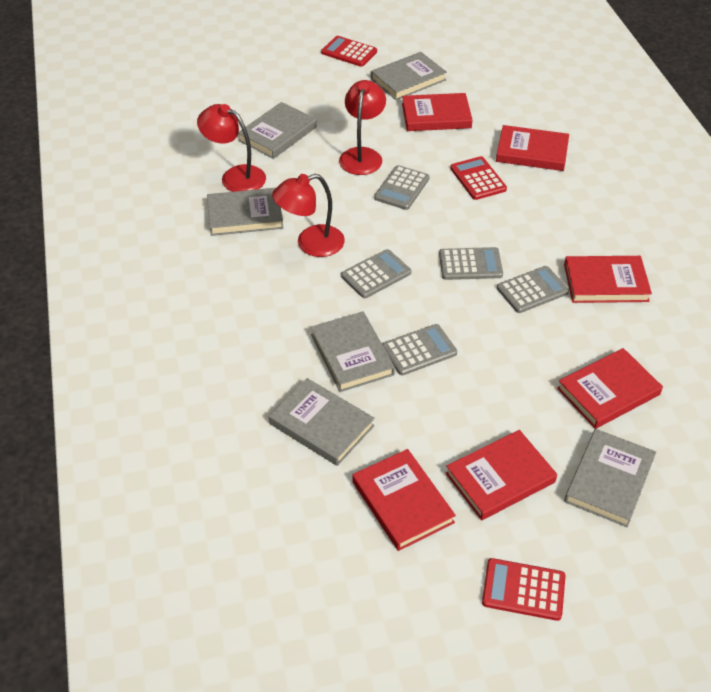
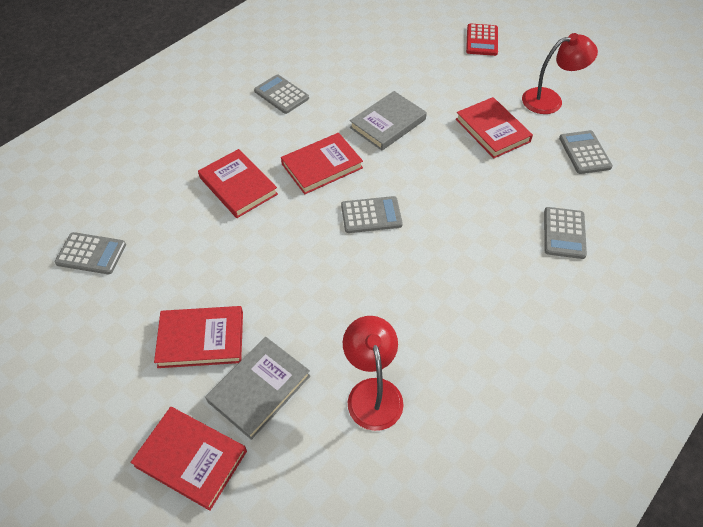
grey book: 6 -> 2
red book: 6 -> 5
red calculator: 3 -> 1
red lamp: 3 -> 2

